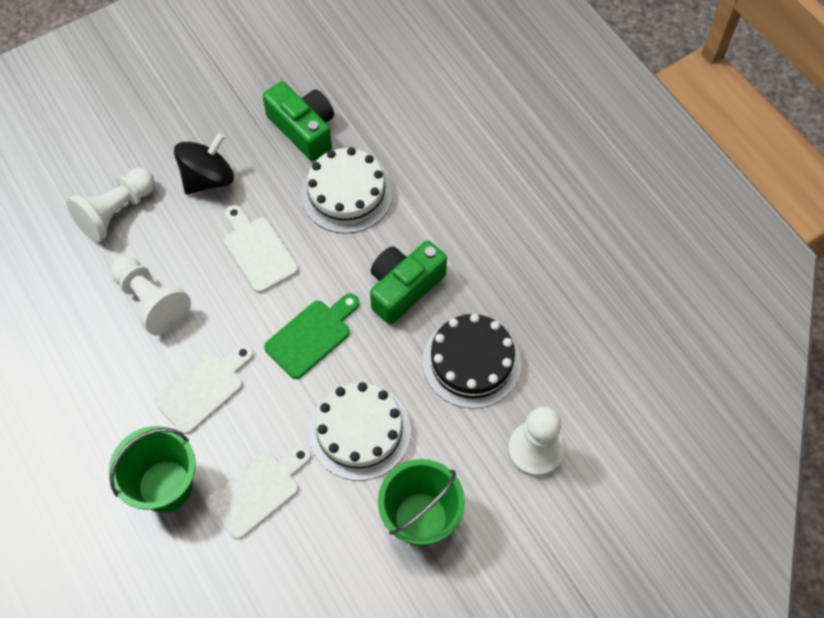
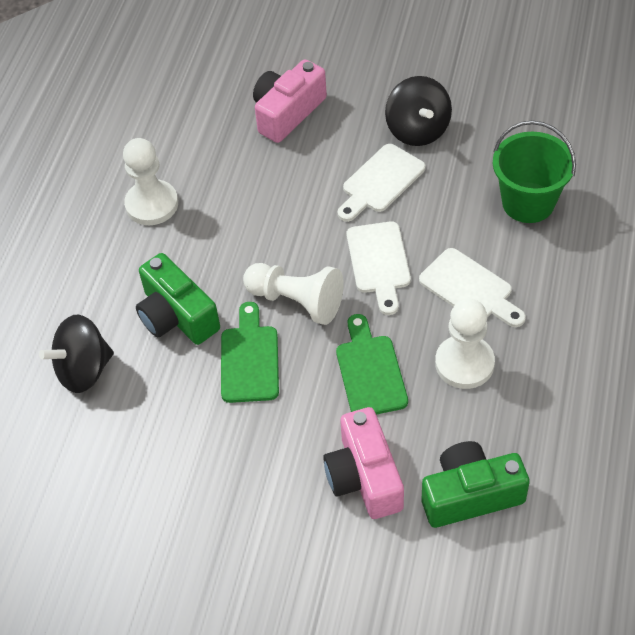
black cake: 1 -> 0
black spinning top: 1 -> 2
green bucket: 2 -> 1
green cutting board: 1 -> 2
pink camera: 0 -> 2
white cake: 2 -> 0

